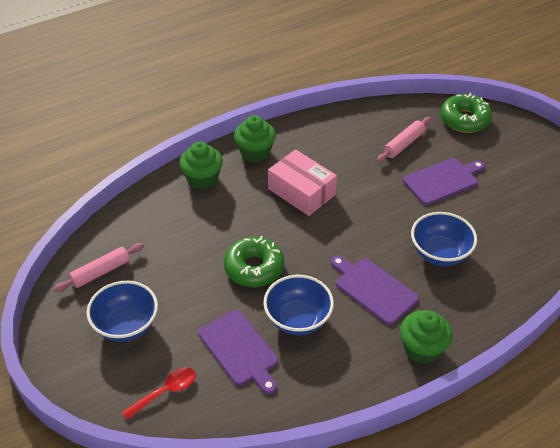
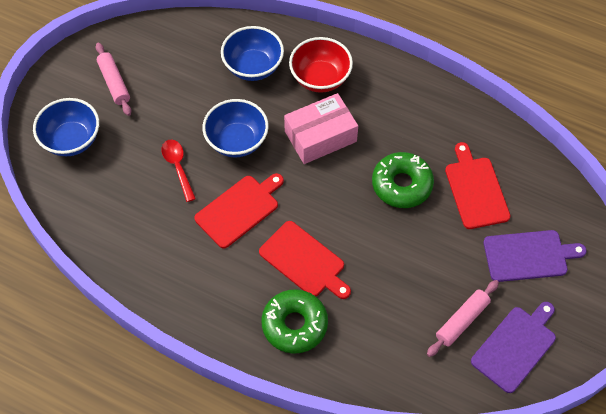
green cupcake: 3 -> 0
purple cutting board: 3 -> 2
red bowl: 0 -> 1
red cutting board: 0 -> 3

